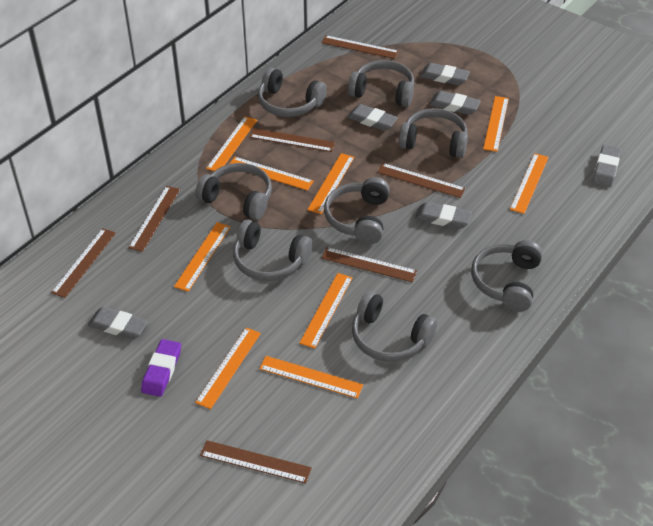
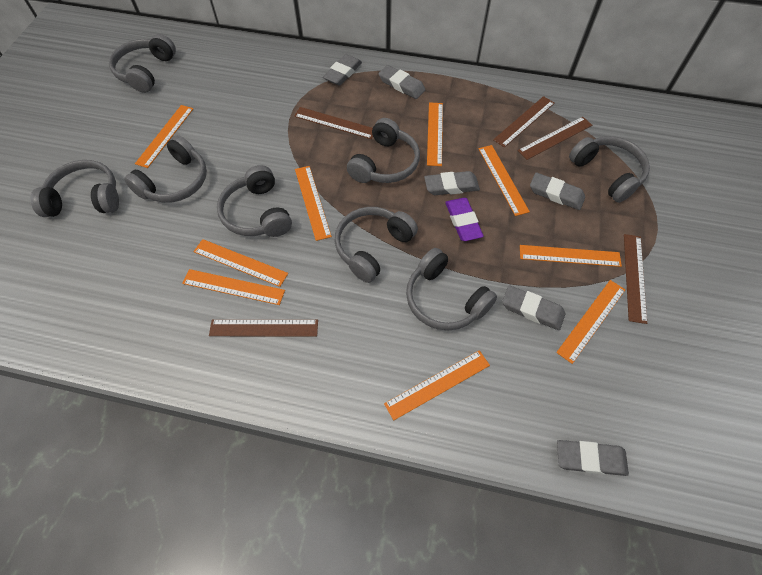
brown ruler: 7 -> 5

